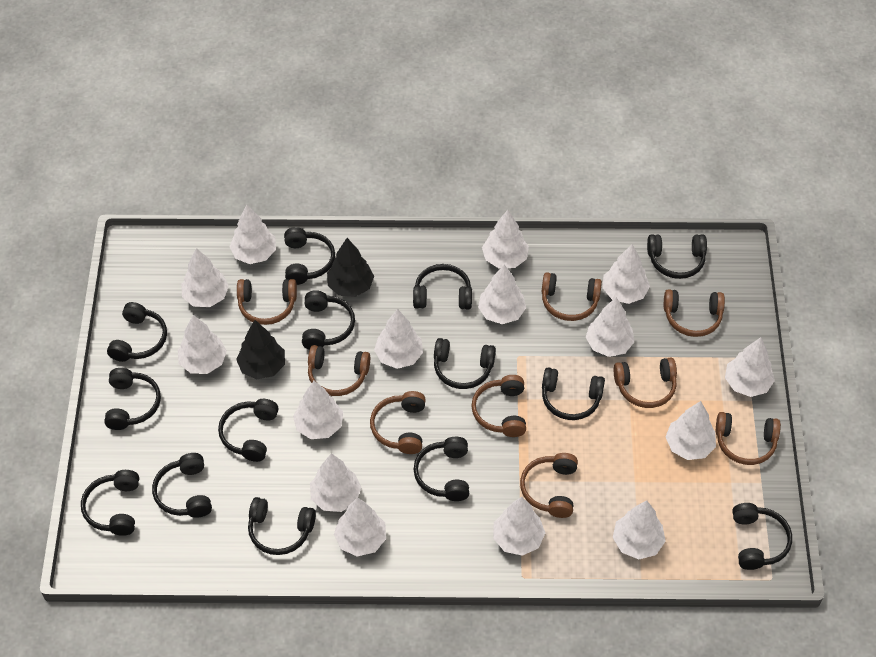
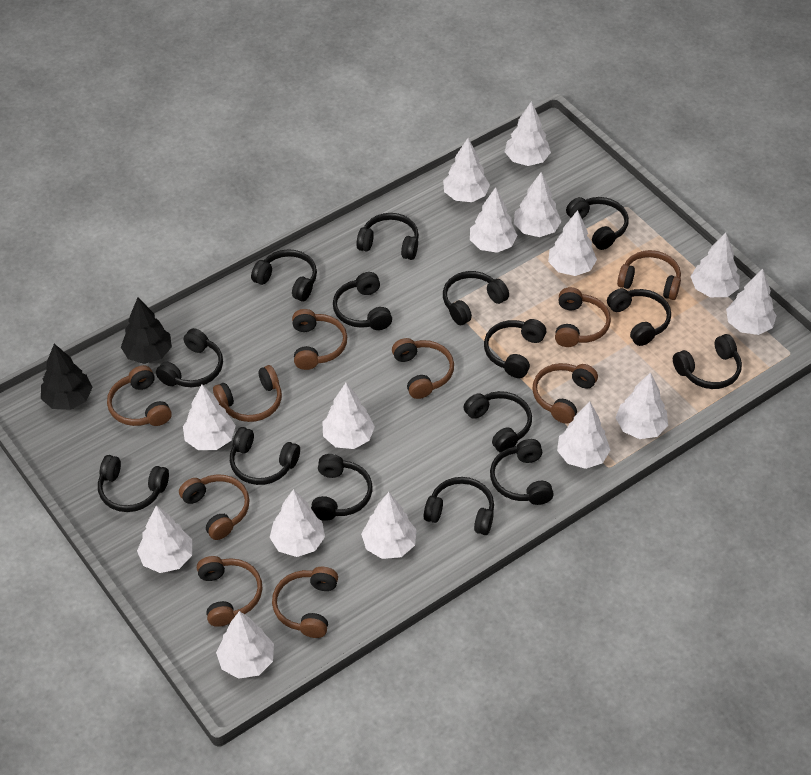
black headphones: 14 -> 15
brown headphones: 9 -> 10

